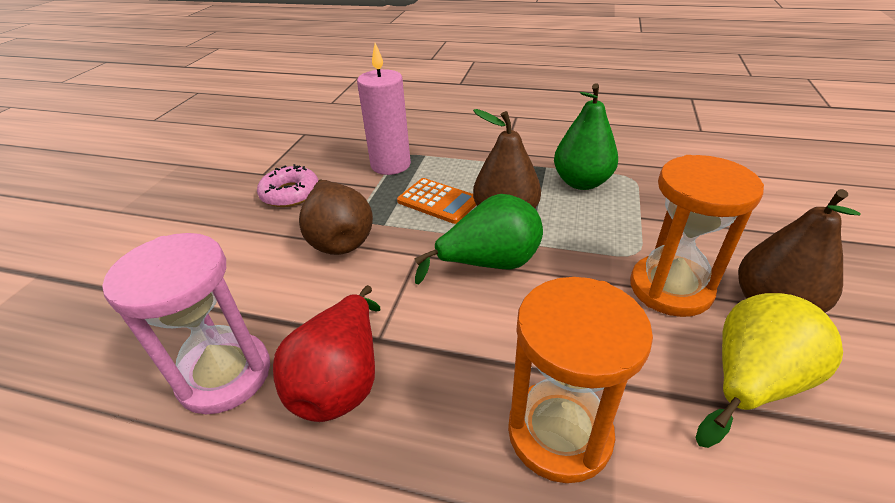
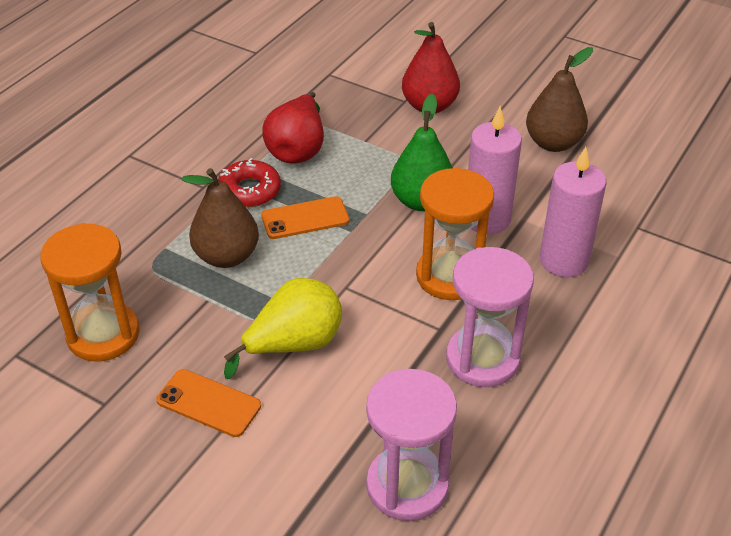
brown pear: 3 -> 2
green pear: 2 -> 1
orange calculator: 1 -> 0
orange phone: 0 -> 2
pink candle: 1 -> 2
pink donut: 1 -> 0
pink hourglass: 1 -> 2
red donut: 0 -> 1
red pear: 1 -> 2

